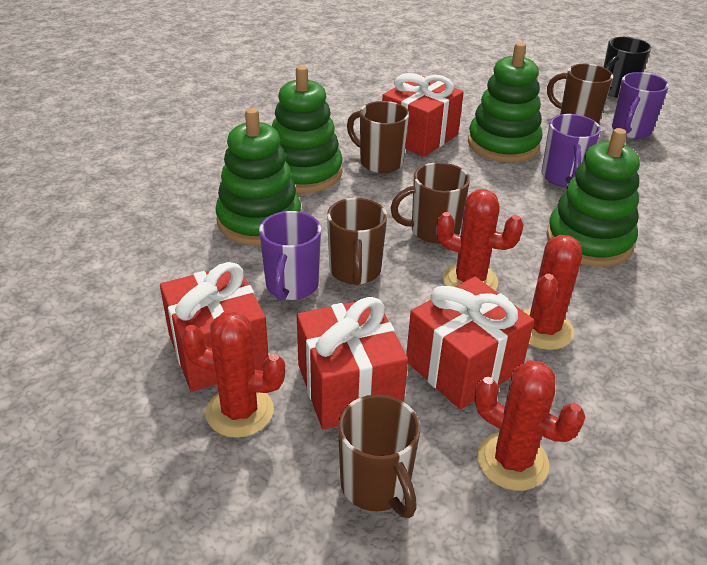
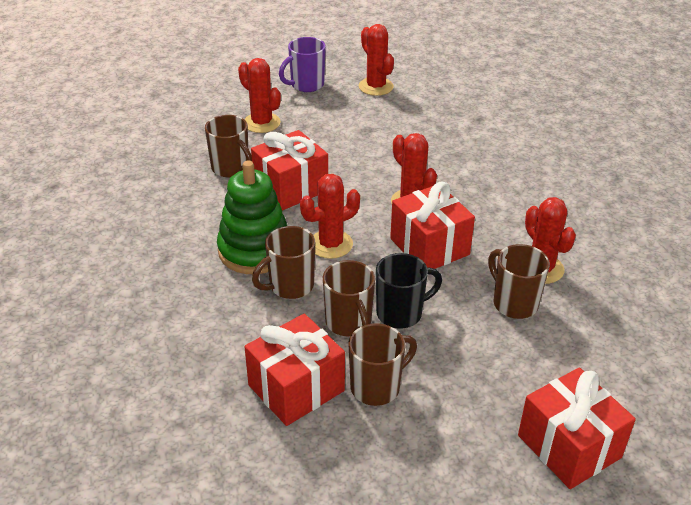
green stacking toy: 4 -> 1
purple mug: 3 -> 1
red cactus: 4 -> 5

